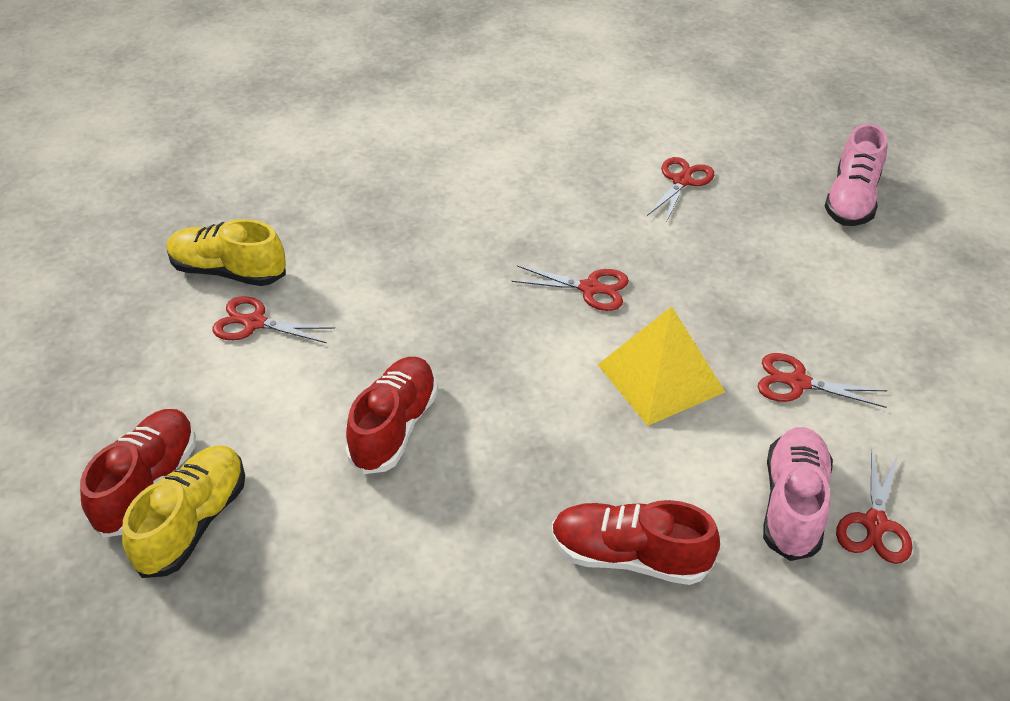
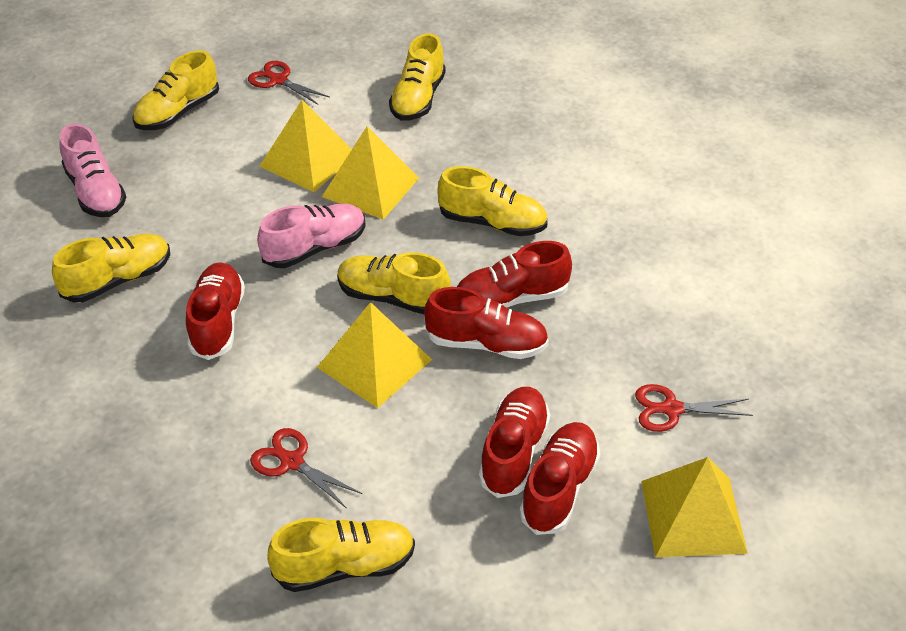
red scissors: 5 -> 3
red shoe: 3 -> 5
yellow pyramid: 1 -> 4
yellow shoe: 2 -> 6

